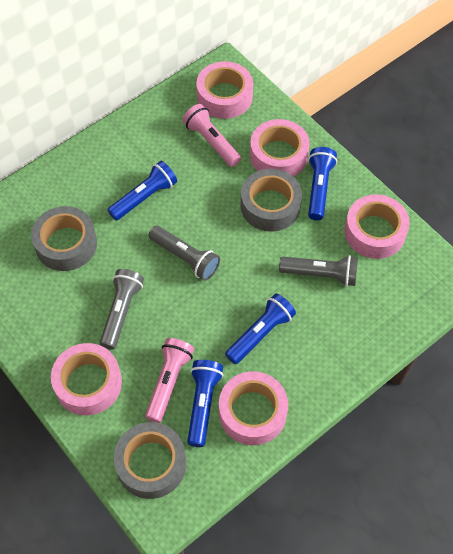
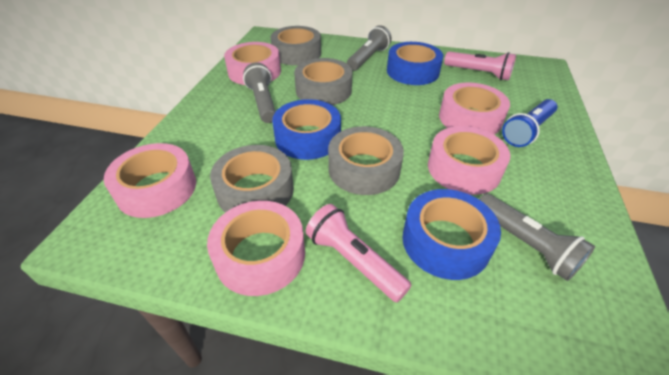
blue flashlight: 4 -> 1
blue tape: 0 -> 3
grey tape: 3 -> 4

